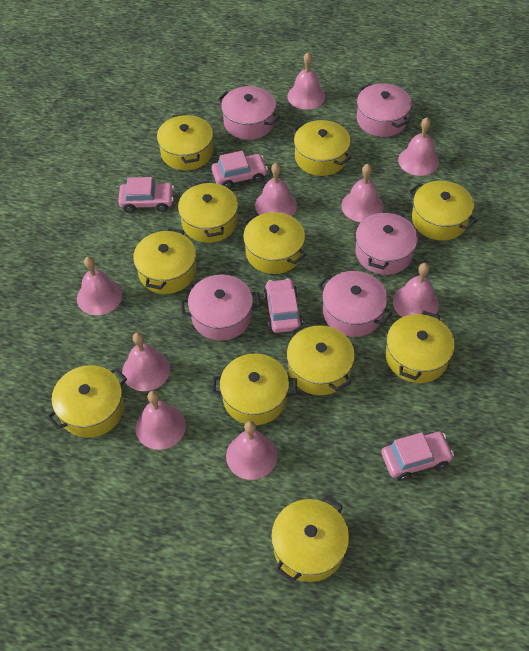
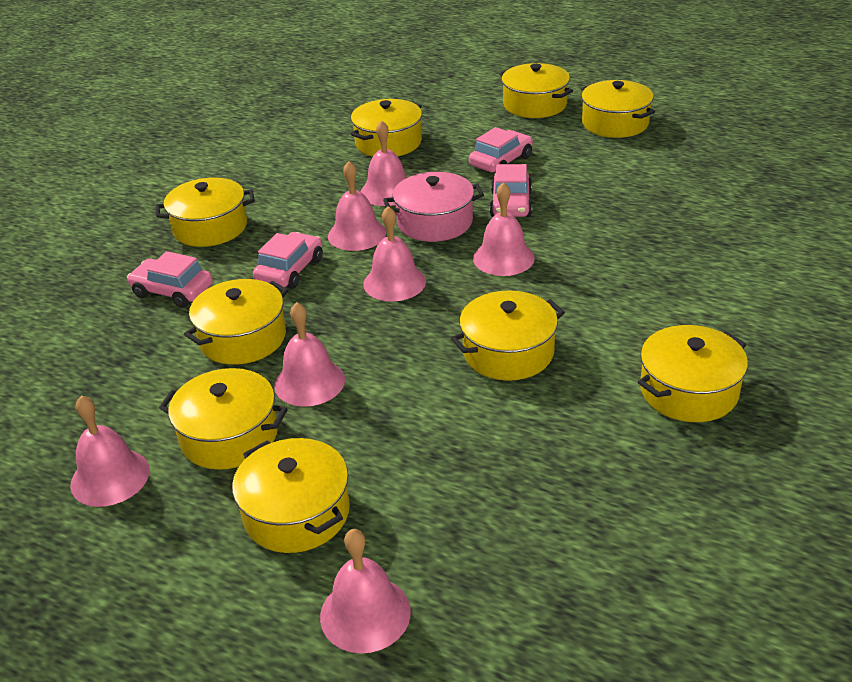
pink bell: 9 -> 7
pink pot: 5 -> 1
yellow pot: 11 -> 9

